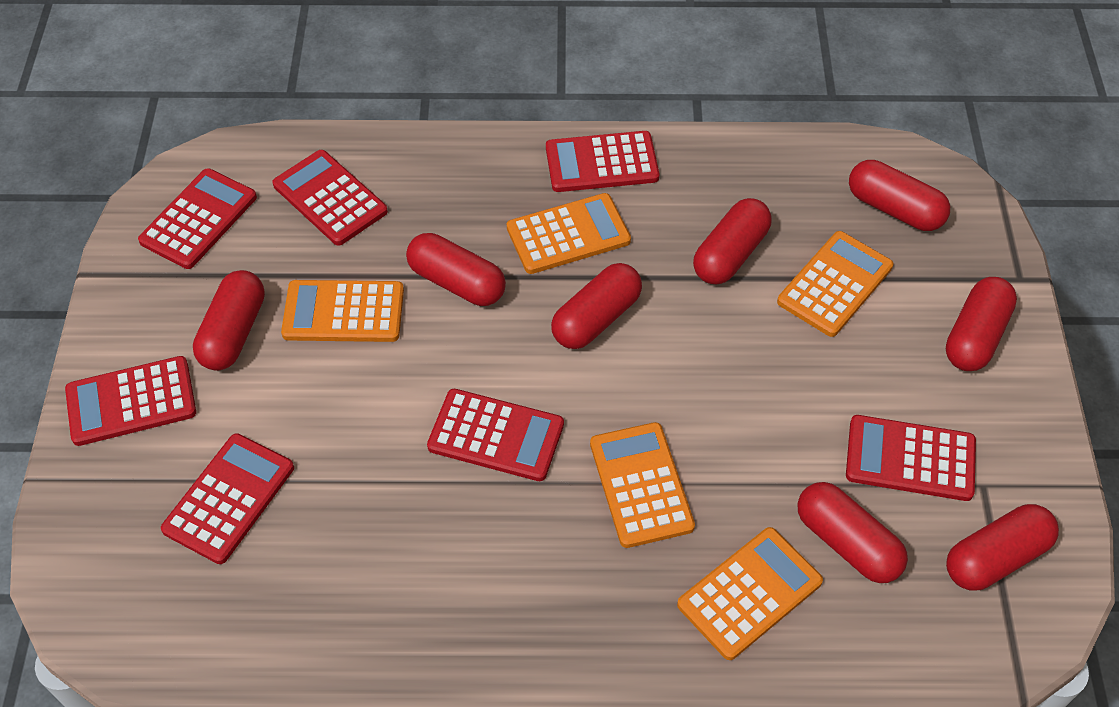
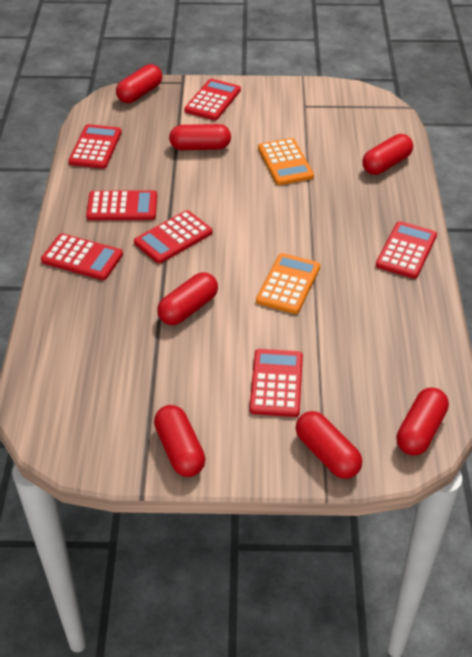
orange calculator: 5 -> 2
red capsule: 8 -> 7

